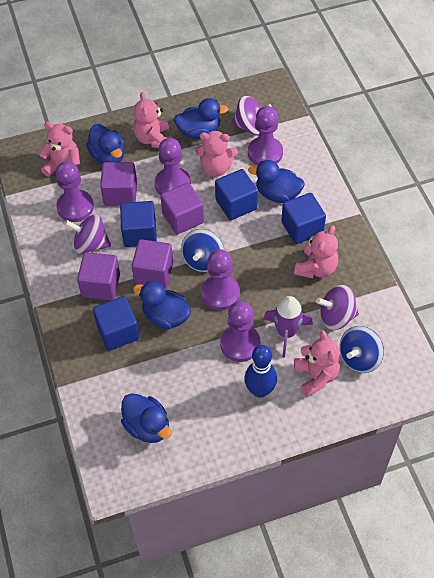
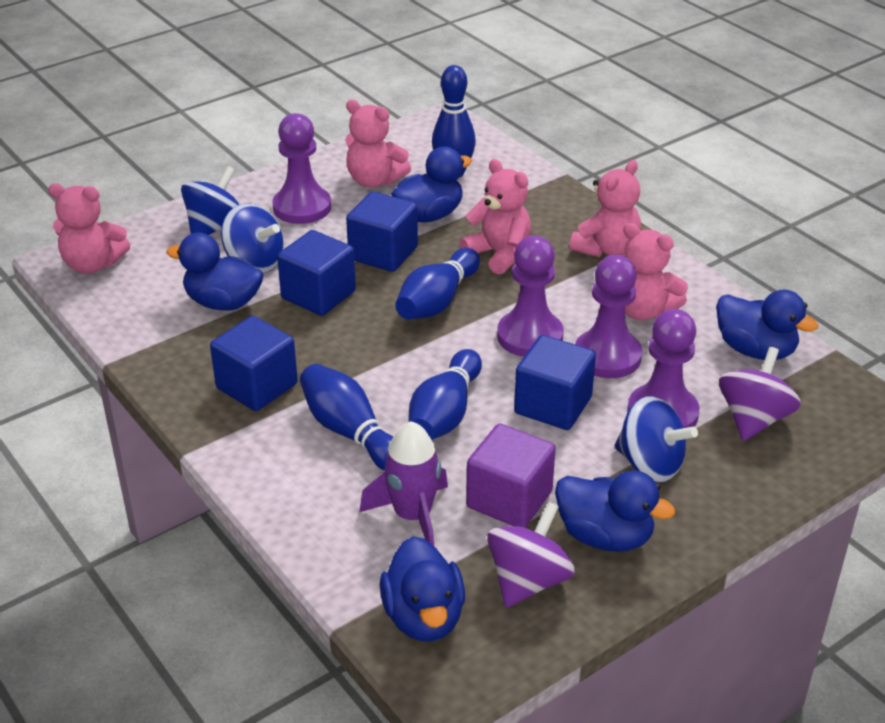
blue bowling pin: 1 -> 4
blue spinning top: 2 -> 3
purple cube: 4 -> 1
purple pawn: 5 -> 4
purple spinning top: 3 -> 2

